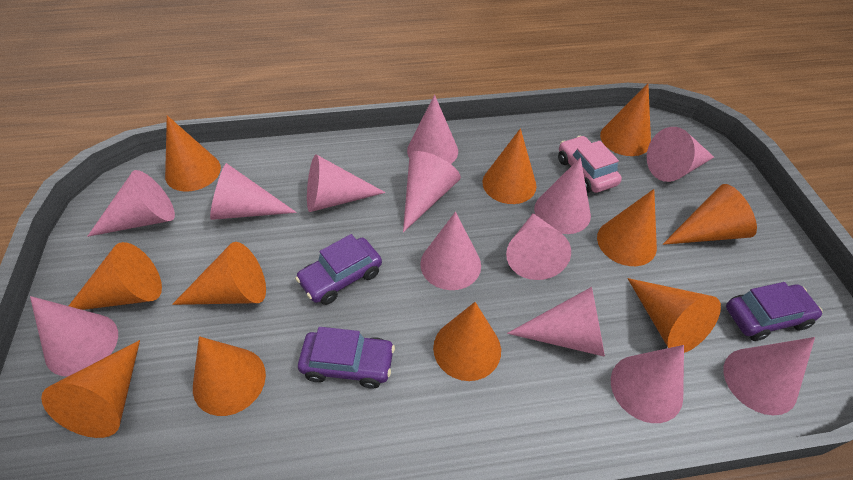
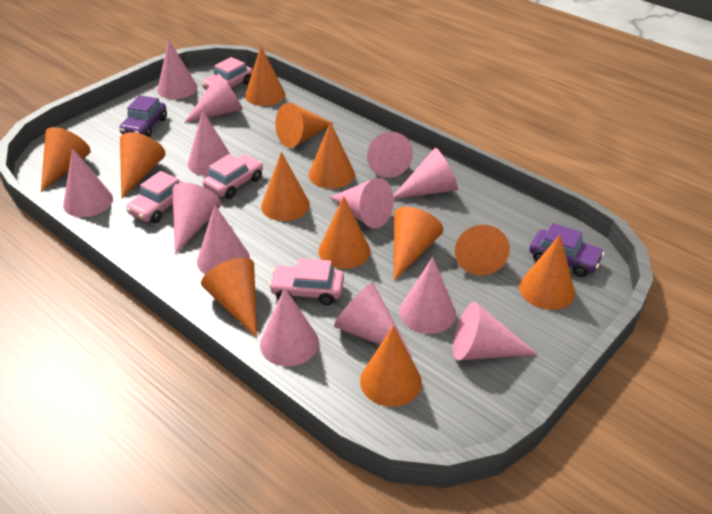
orange cone: 11 -> 12
pink car: 1 -> 4
purple car: 3 -> 2

